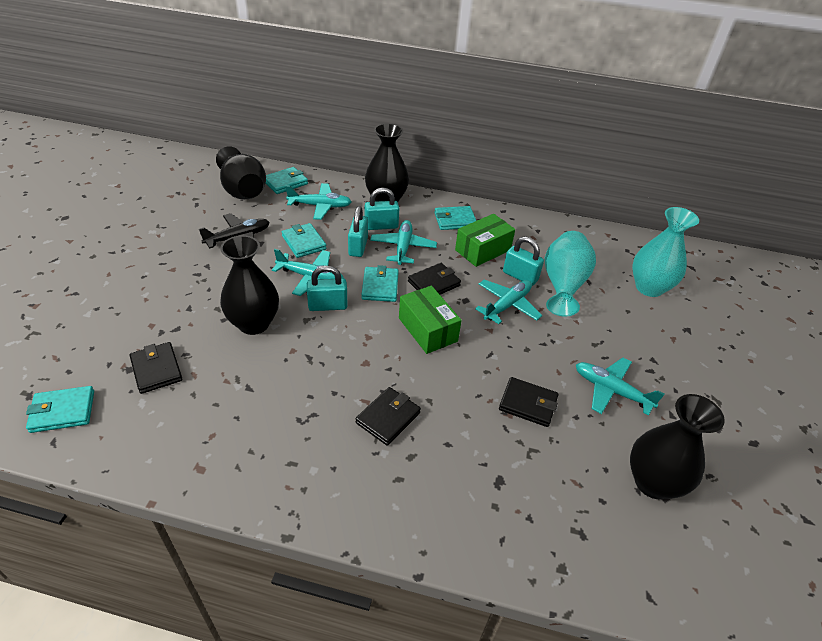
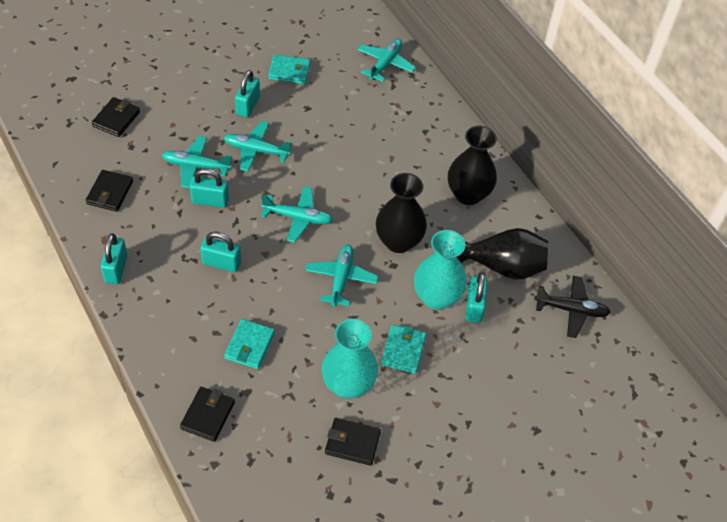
black vase: 4 -> 3
green box: 2 -> 0
turquoise padlock: 4 -> 5
turquoise wallet: 5 -> 3

